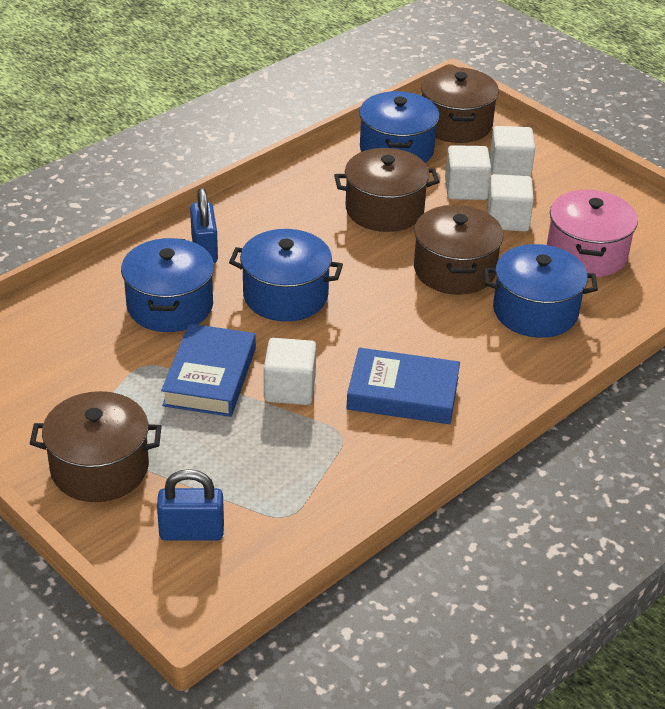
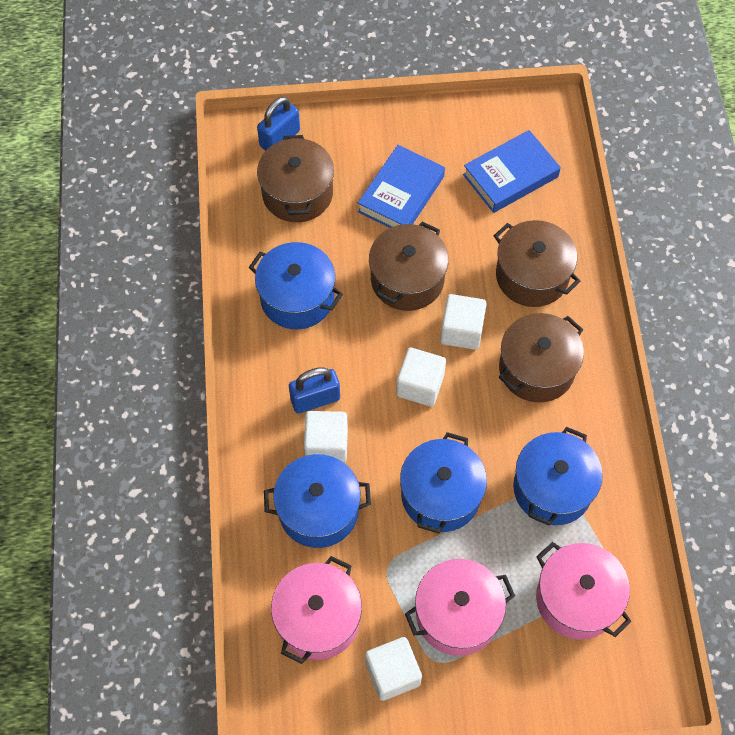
pink pot: 1 -> 3

